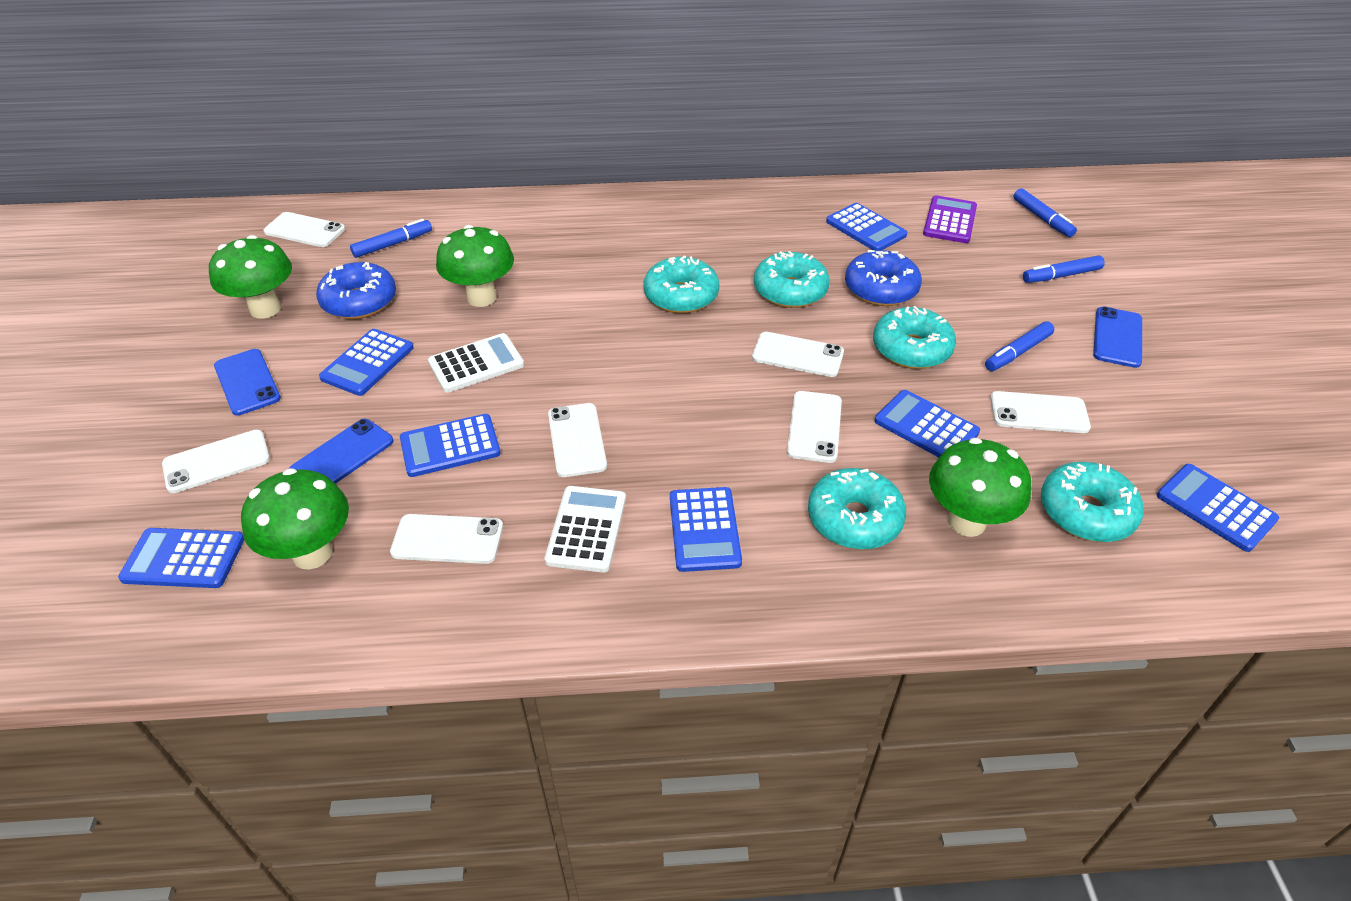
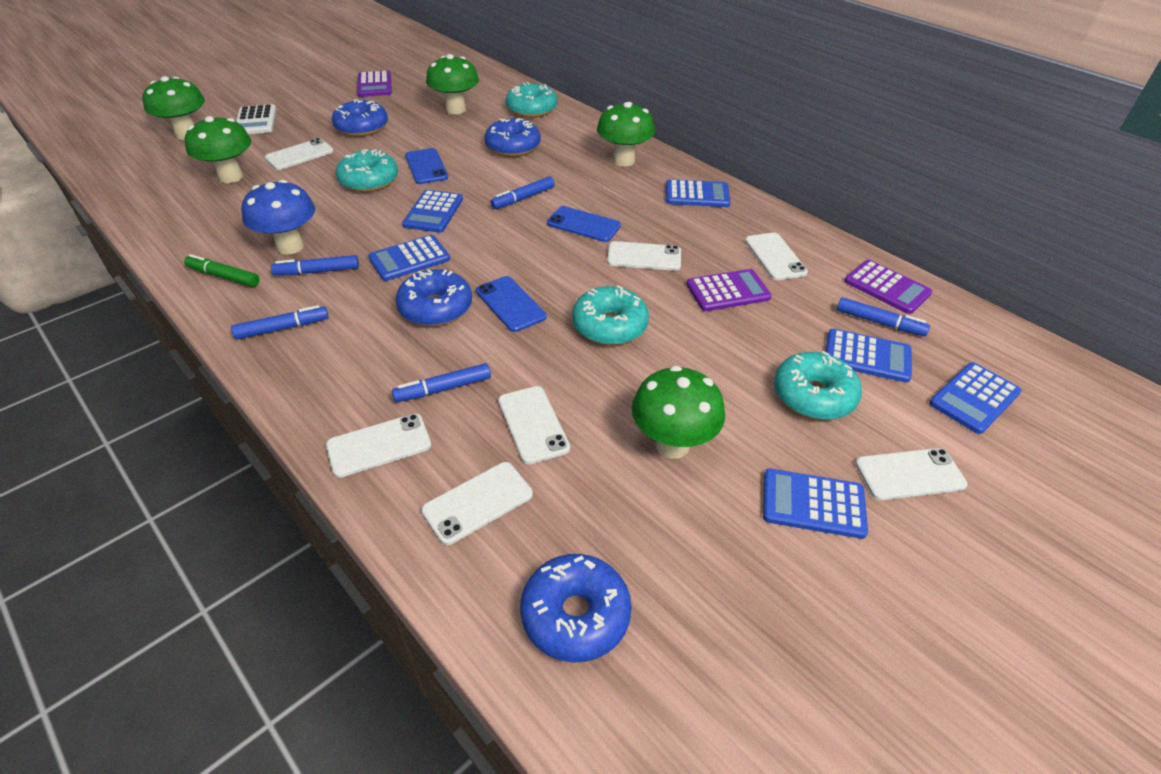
blue calculator: 7 -> 6
blue donut: 2 -> 4
blue marker: 4 -> 5
blue mushroom: 0 -> 1
green marker: 0 -> 1
green mushroom: 4 -> 5
purple calculator: 1 -> 3
turquoise donut: 5 -> 4
white calculator: 2 -> 1

